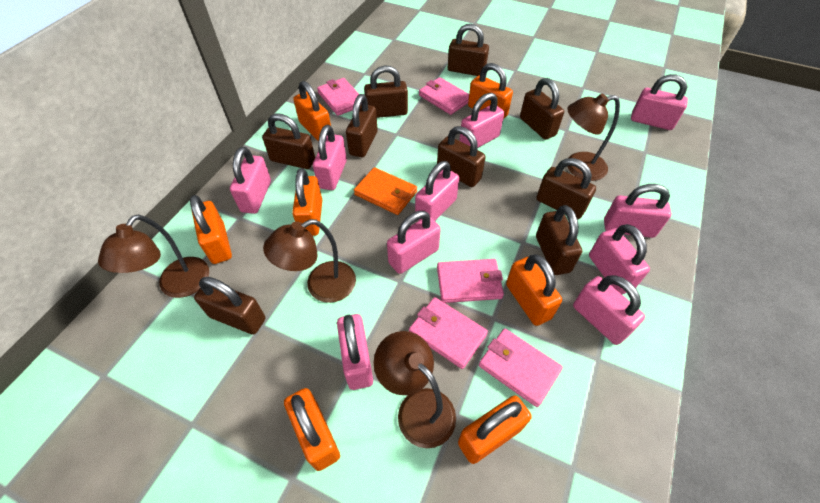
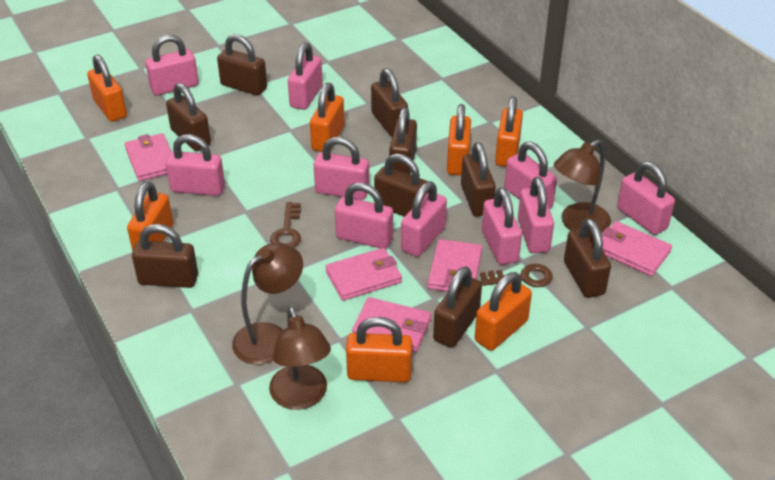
brown key: 0 -> 2
brown lamp: 4 -> 3
orange wallet: 1 -> 0

